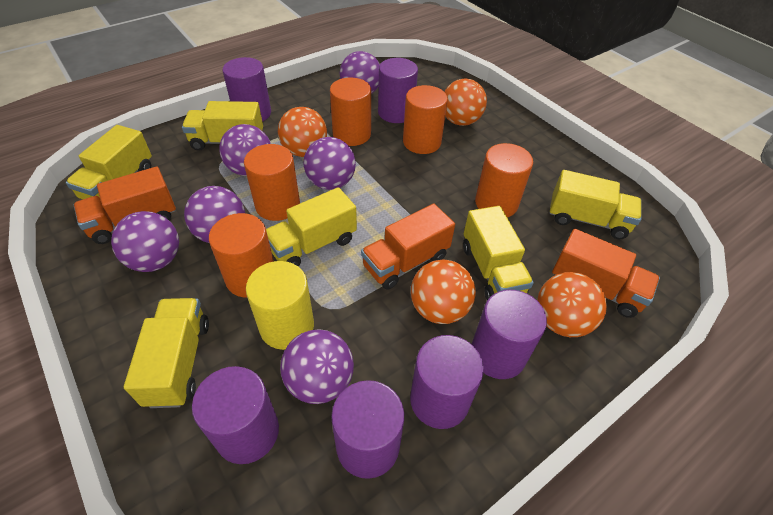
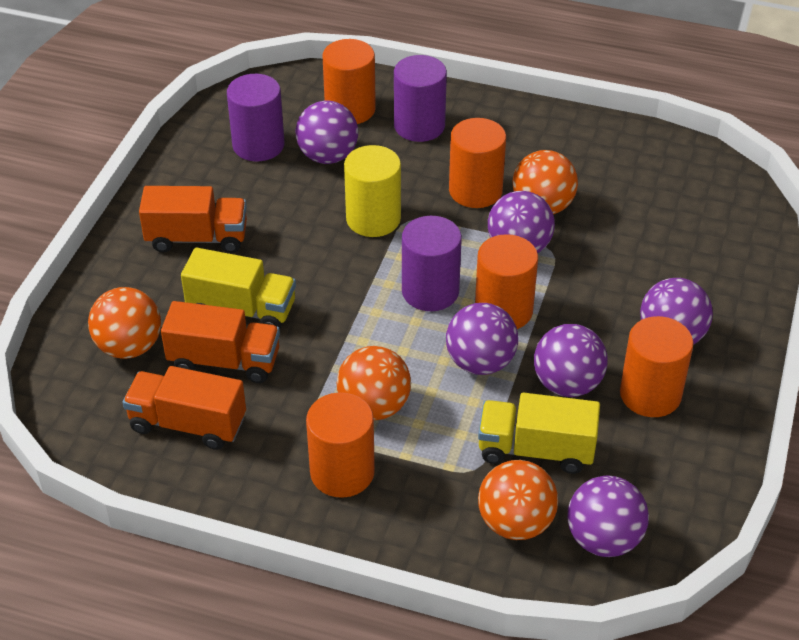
purple cylinder: 6 -> 3
yellow truck: 6 -> 2

